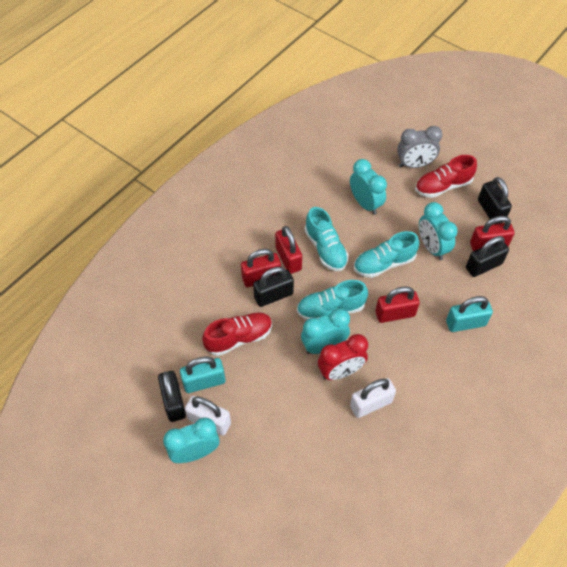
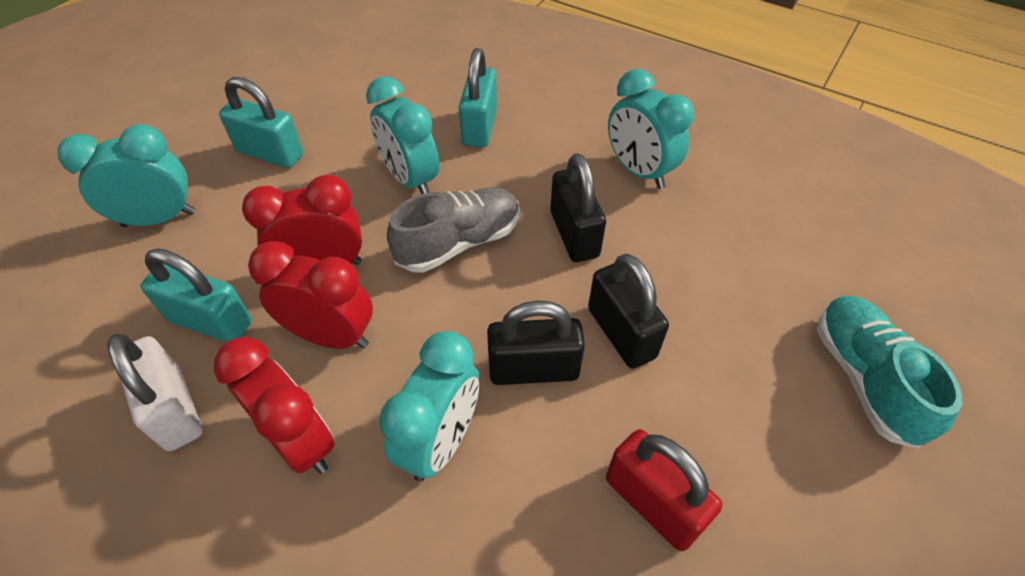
black padlock: 4 -> 3
grey clock: 1 -> 0
grey shoe: 0 -> 1
red clock: 1 -> 3
red padlock: 4 -> 1
red shoe: 2 -> 0
turquoise padlock: 2 -> 3
turquoise shoe: 3 -> 1
white padlock: 2 -> 1

